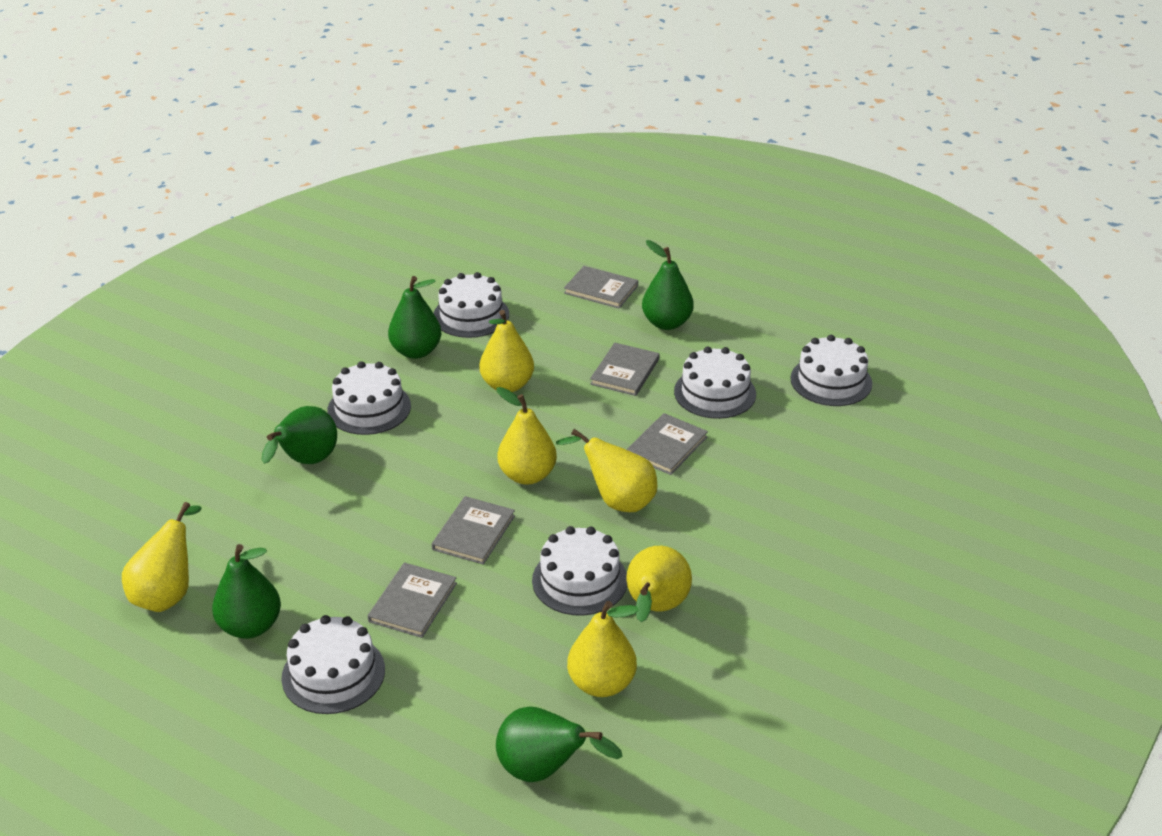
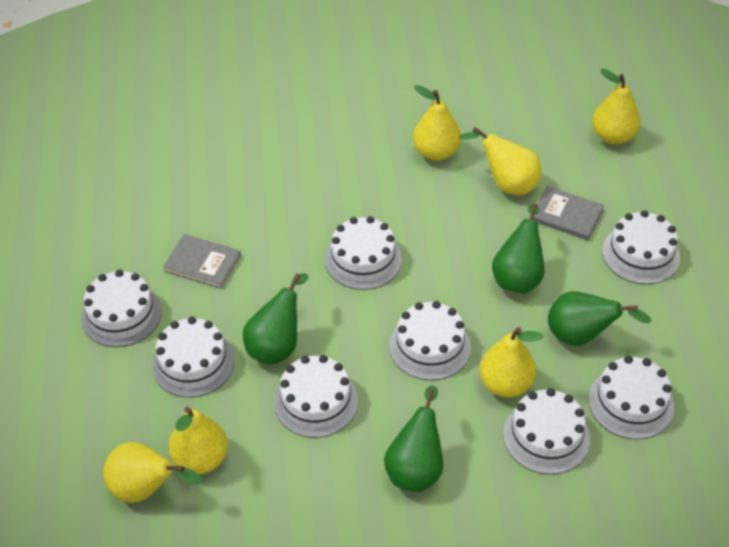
green pear: 5 -> 4
grey book: 5 -> 2
white cake: 6 -> 8

